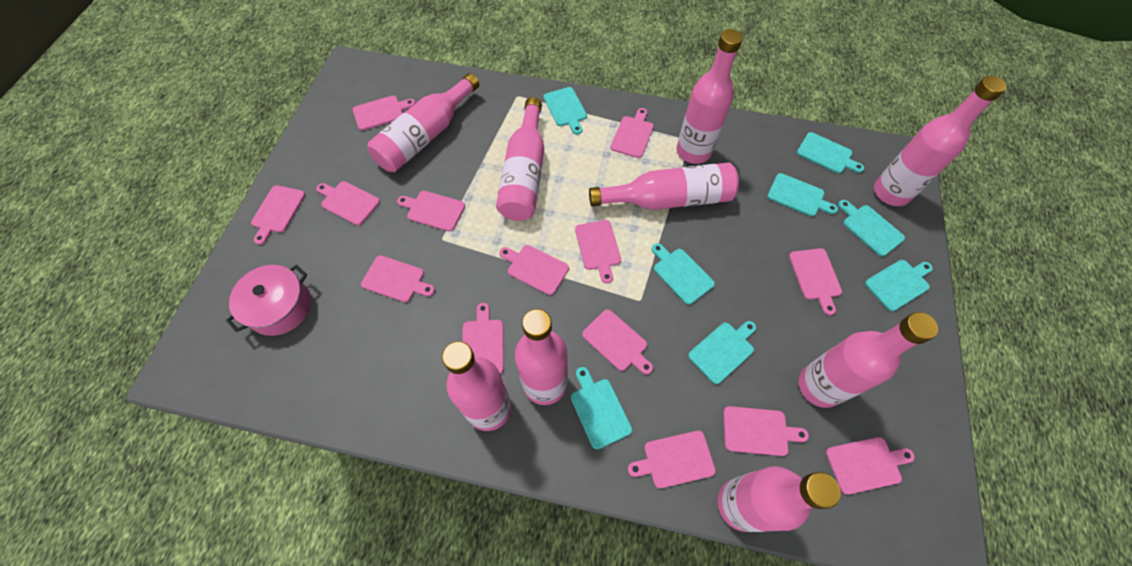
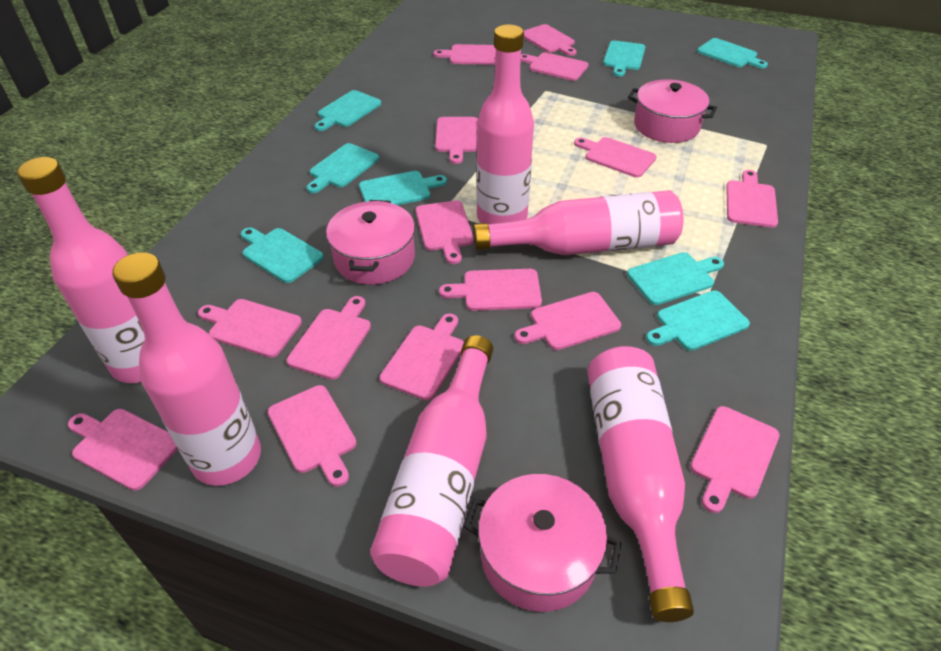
pink bottle: 9 -> 6
pink cutting board: 14 -> 15
pink pot: 1 -> 3

